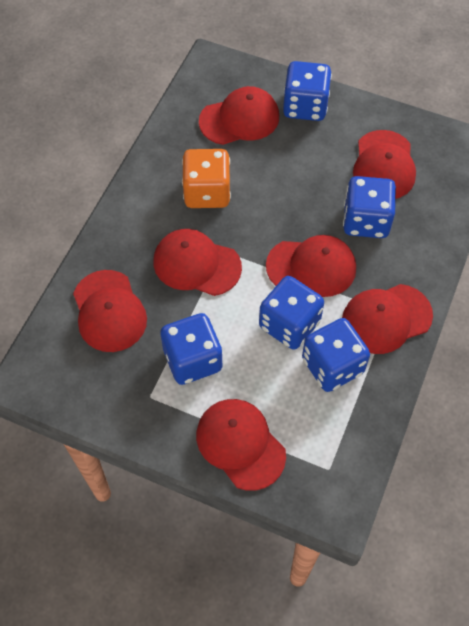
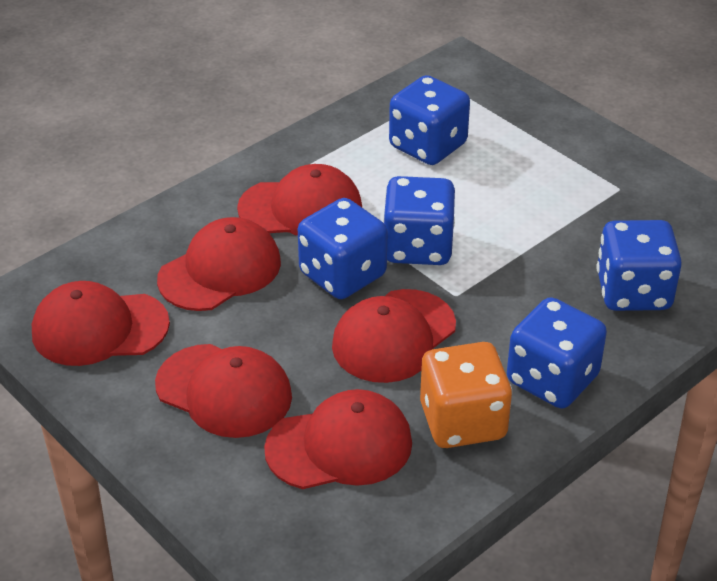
red cap: 7 -> 6

